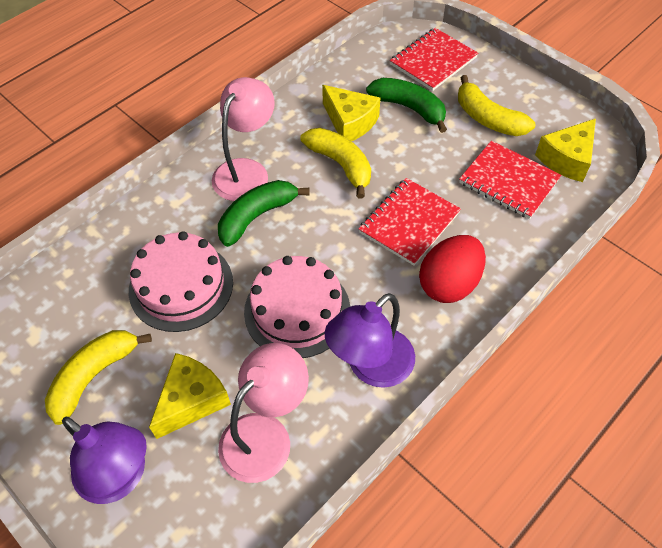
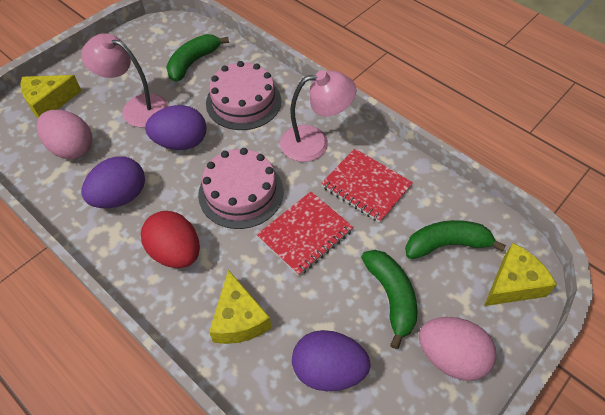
green banana: 2 -> 3
pink egg: 0 -> 2
purple egg: 0 -> 3
purple lamp: 2 -> 0
red notebook: 3 -> 2
yellow banana: 3 -> 0

